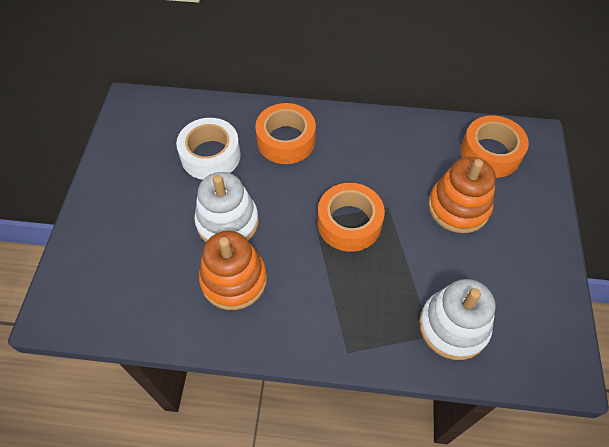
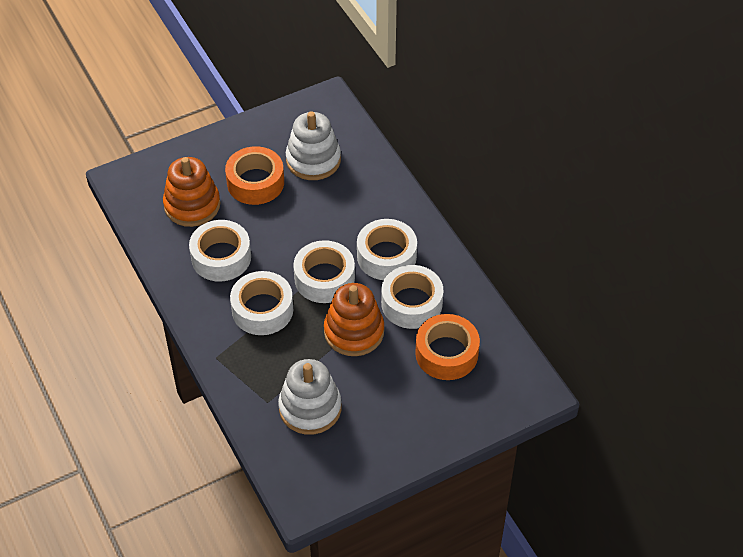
orange tape: 3 -> 2
white tape: 1 -> 5

